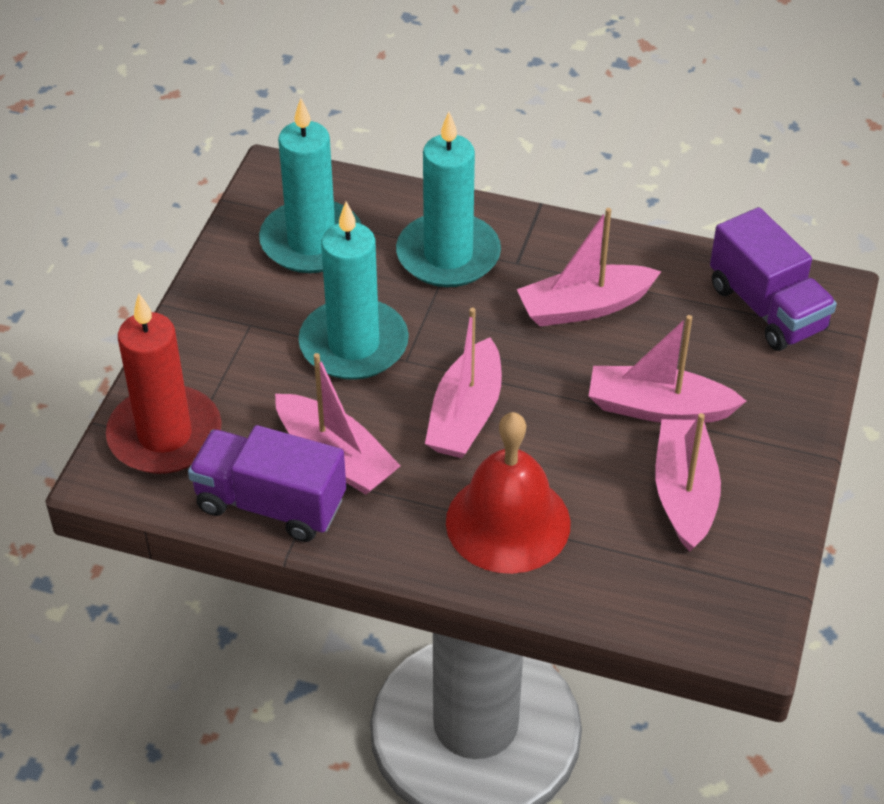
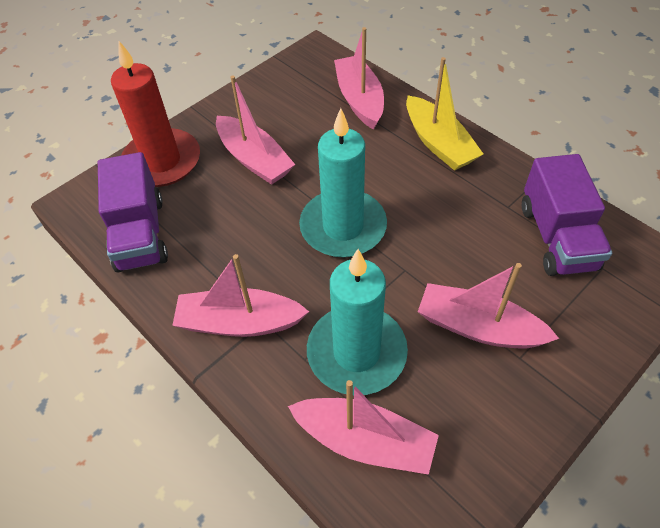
red bell: 1 -> 0
turquoise candle: 3 -> 2
yellow boat: 0 -> 1

